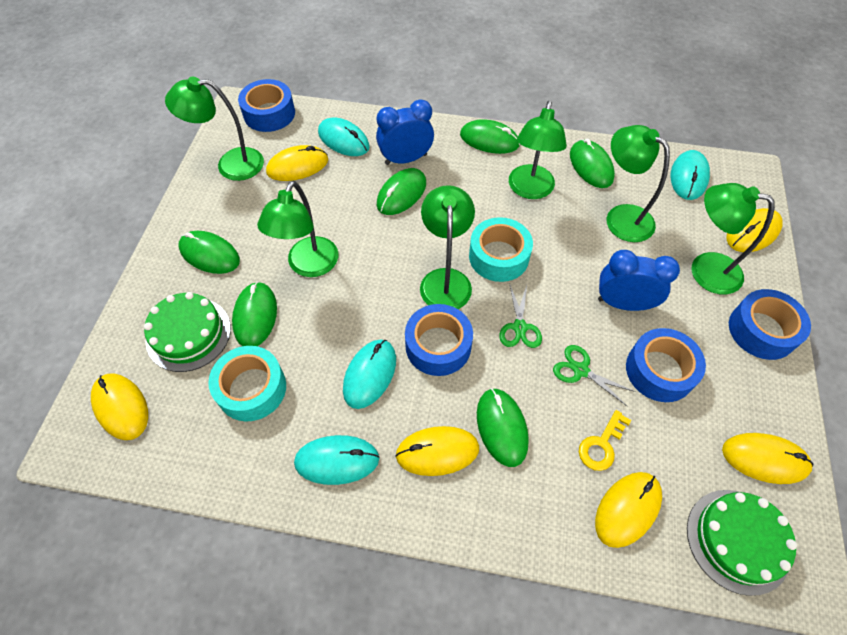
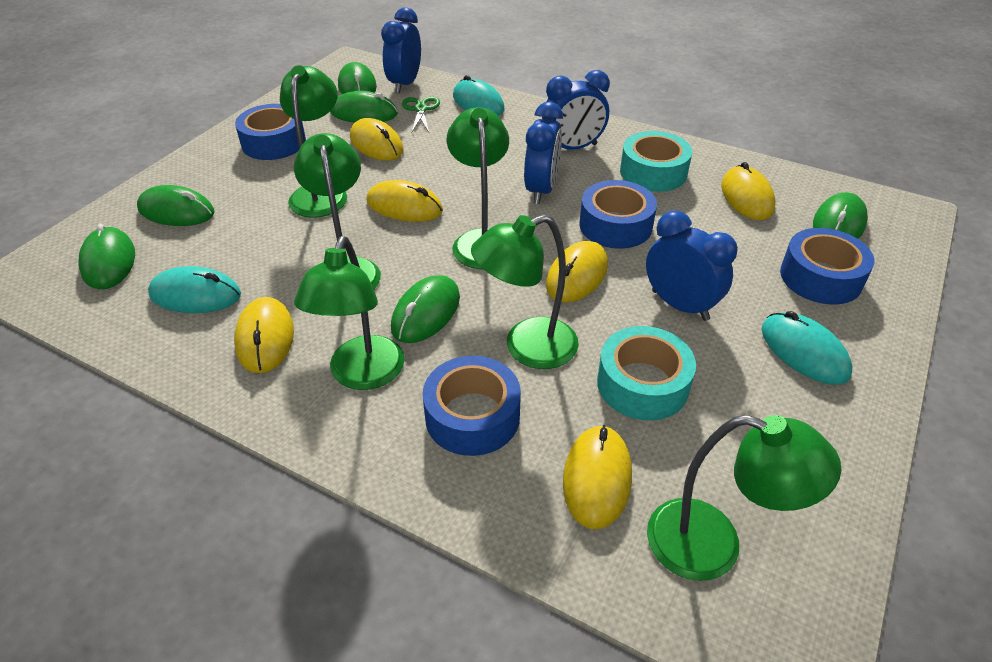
blue clock: 2 -> 4
green cake: 2 -> 0
green scissors: 2 -> 1
turquoise mouse: 4 -> 3
yellow key: 1 -> 0

